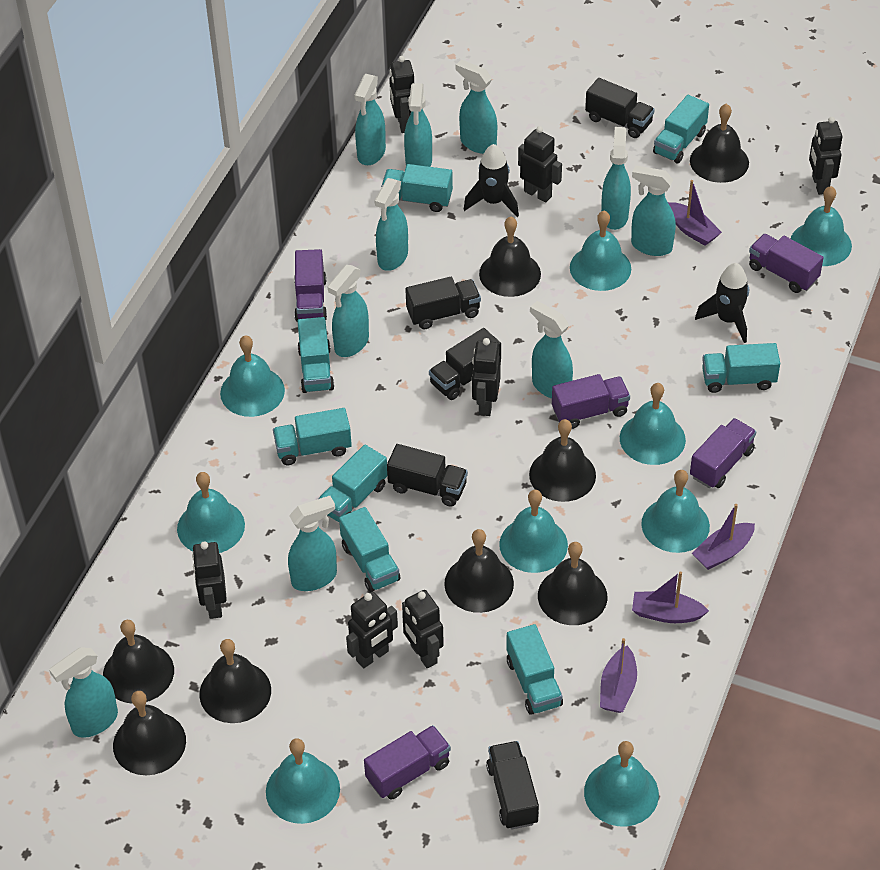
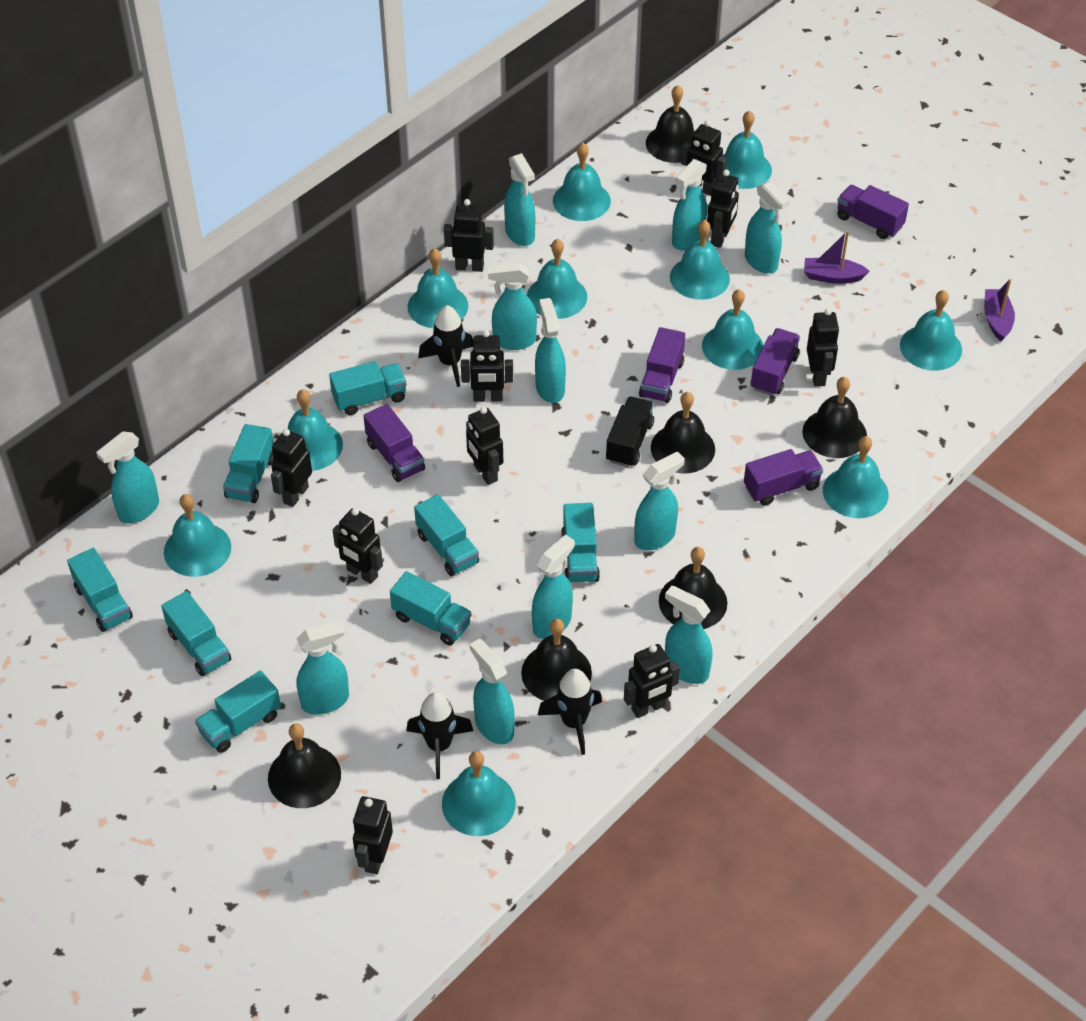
black bell: 8 -> 6
black robot: 7 -> 10
black rocket: 2 -> 3
black truck: 5 -> 1
purple boat: 4 -> 2
turquoise bell: 9 -> 11
turquoise spray bottle: 10 -> 11

